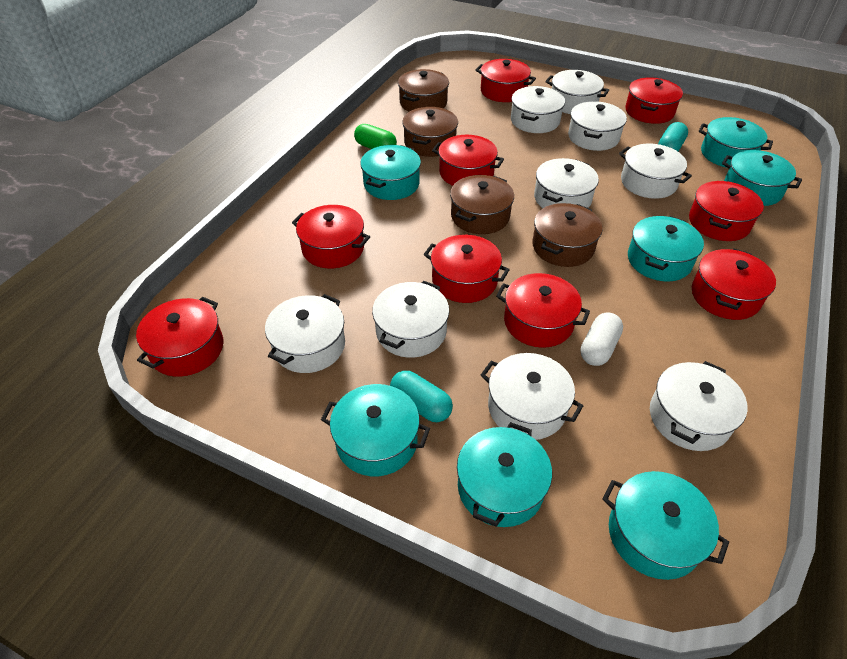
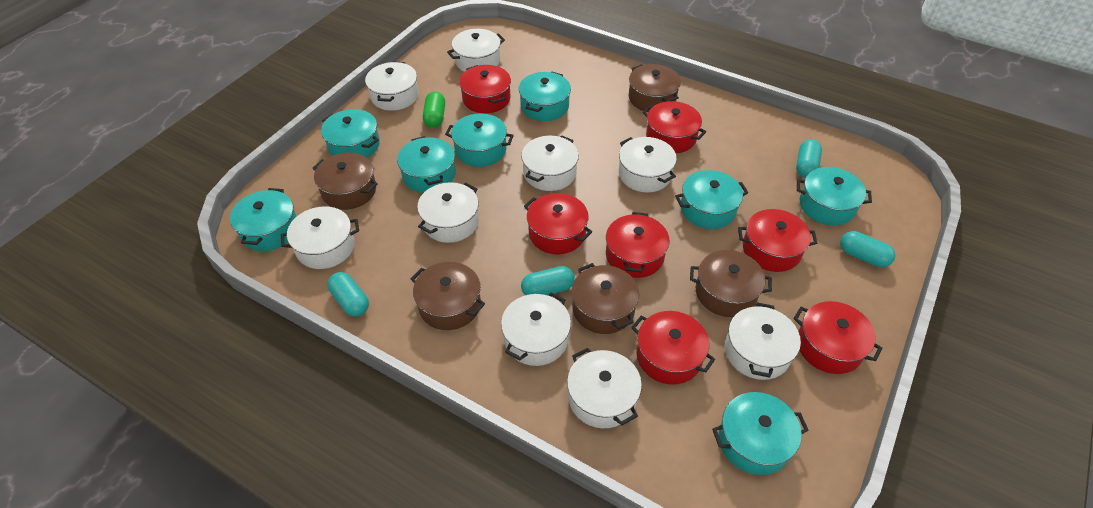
brown pot: 4 -> 5
red pot: 9 -> 7
turquoise capsule: 2 -> 4
turquoise pot: 7 -> 8
white capsule: 1 -> 0

